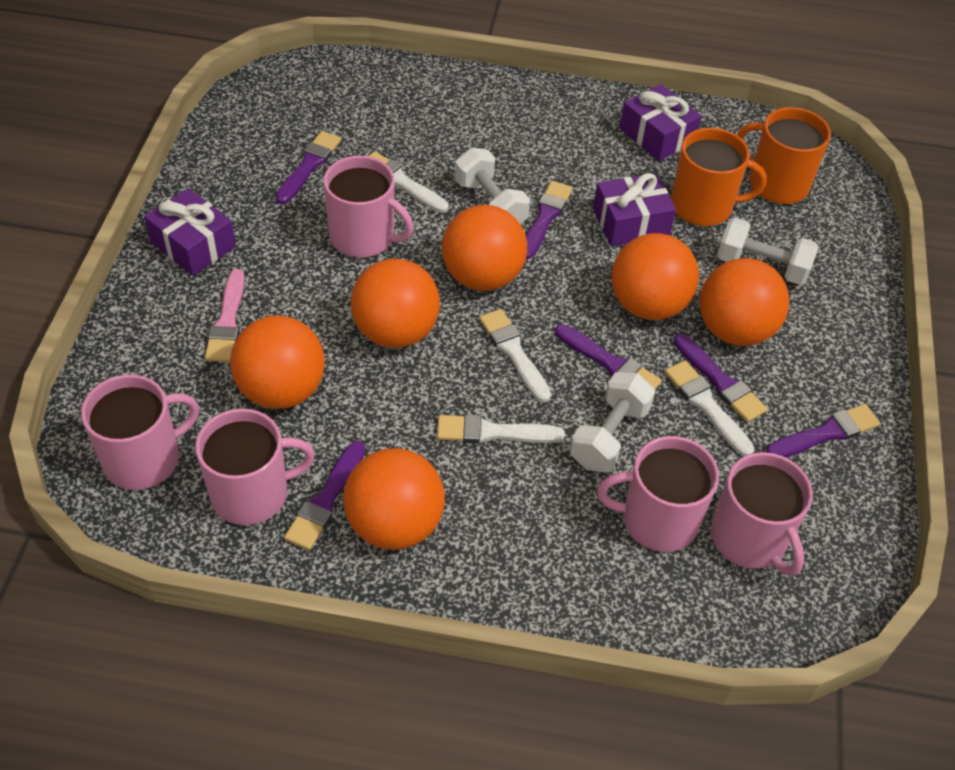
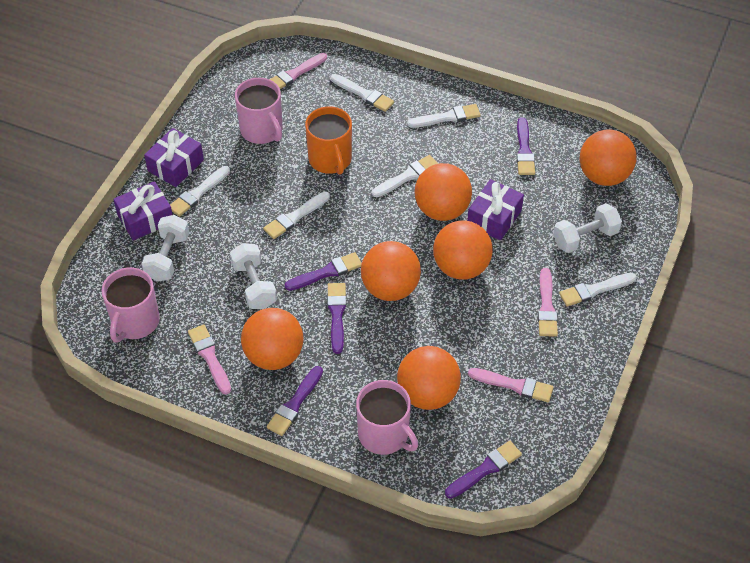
orange mug: 2 -> 1
pink brush: 1 -> 4
pink mug: 5 -> 3
purple brush: 6 -> 5
white brush: 4 -> 6

